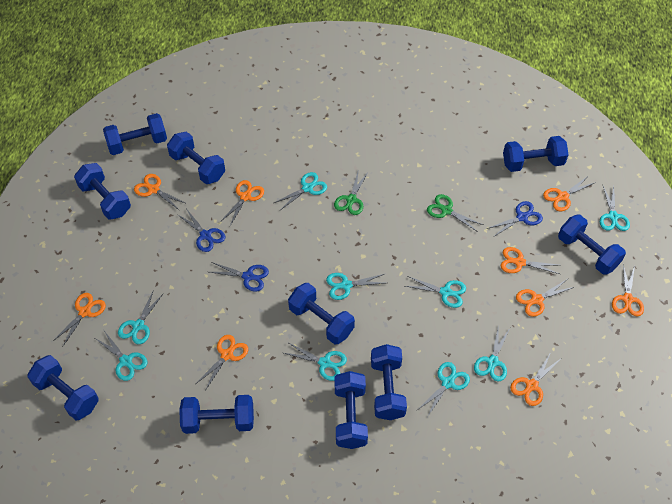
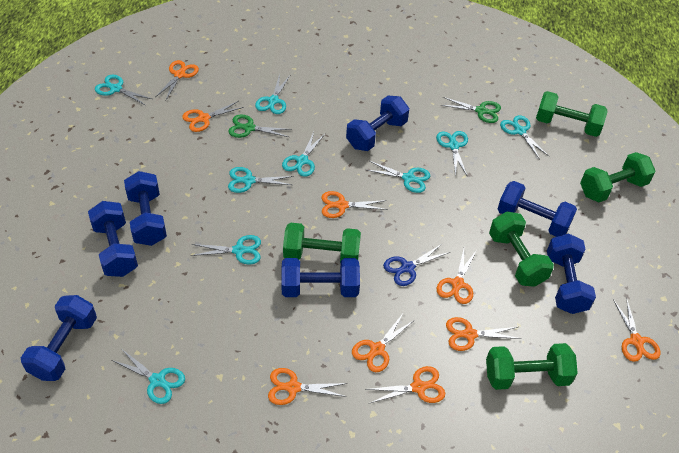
blue dumbbell: 10 -> 7
blue scissors: 3 -> 1
green dumbbell: 0 -> 5

